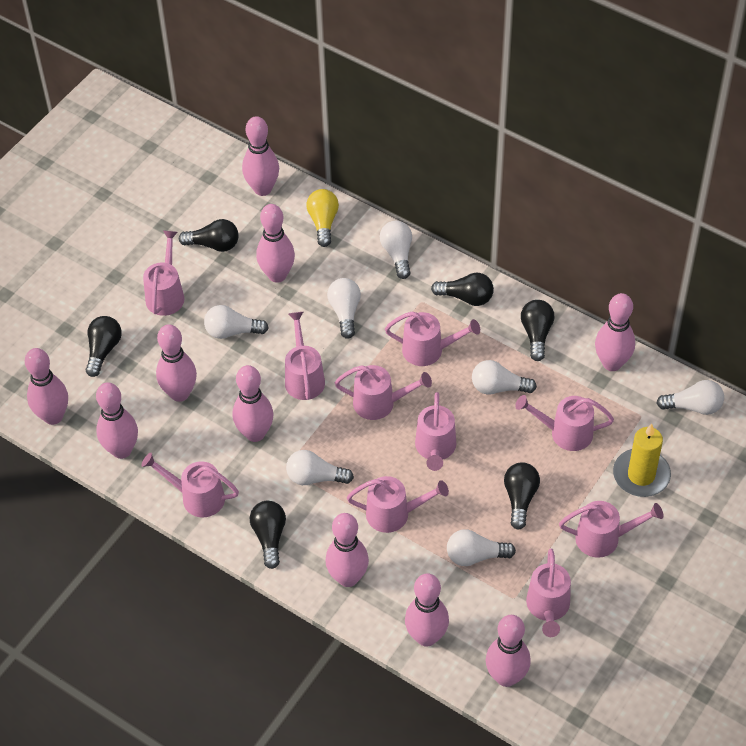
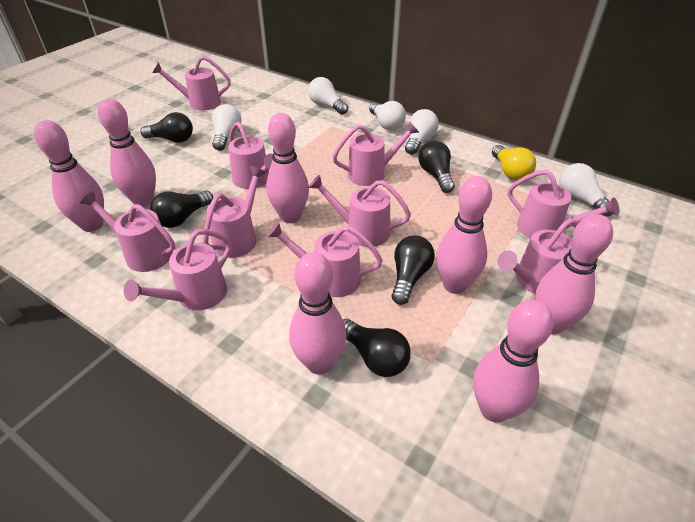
black light bulb: 6 -> 5
pink bowling pin: 10 -> 7
white light bulb: 7 -> 5
yellow candle: 1 -> 0

